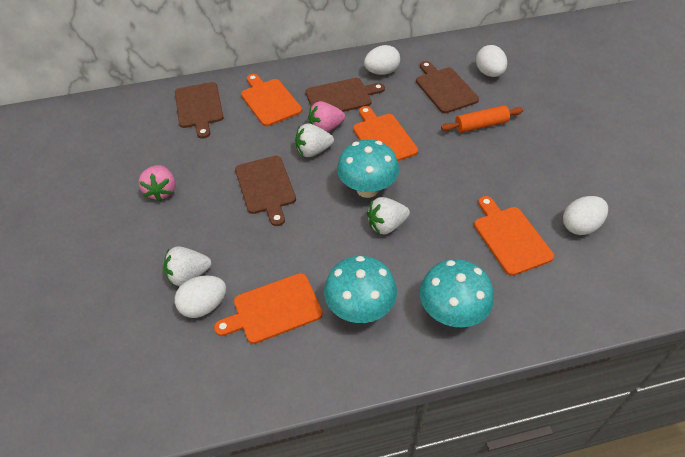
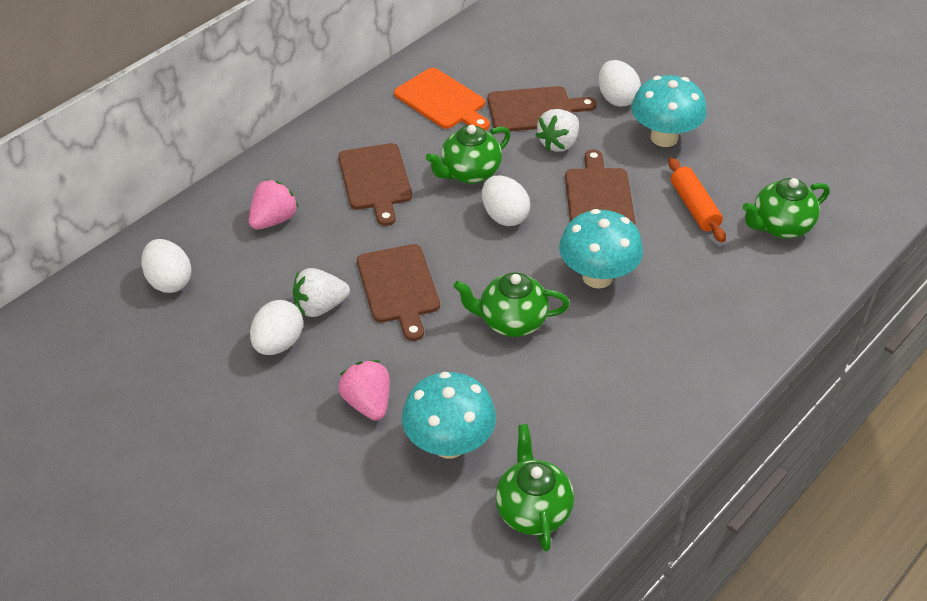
green teapot: 0 -> 4
orange cutting board: 4 -> 1
white strawberry: 3 -> 2

